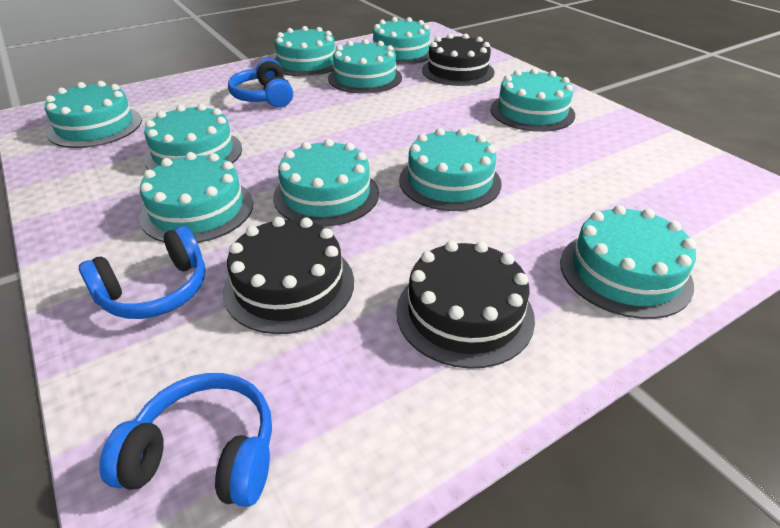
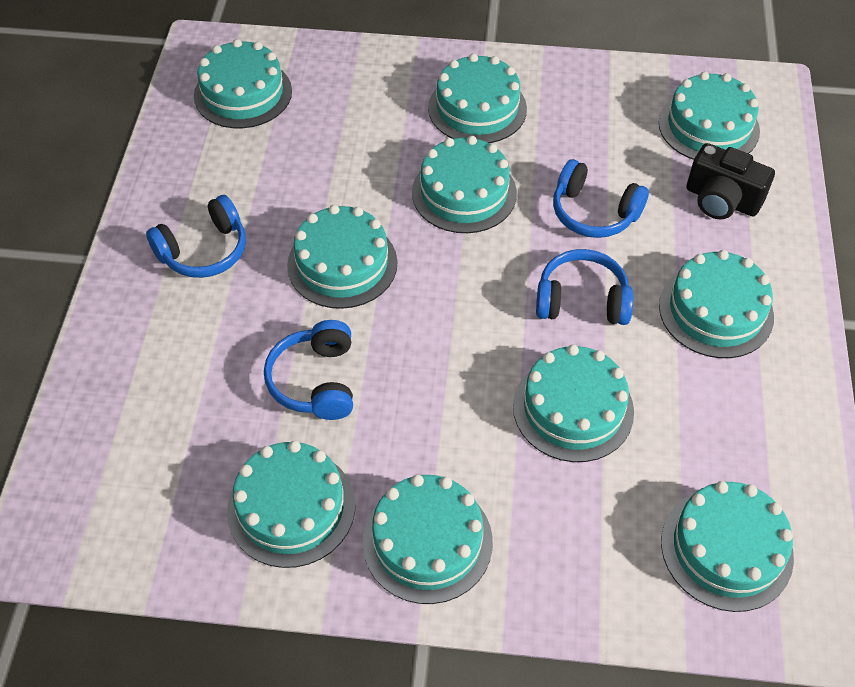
black cake: 3 -> 0
black camera: 0 -> 1
blue headphones: 3 -> 4

